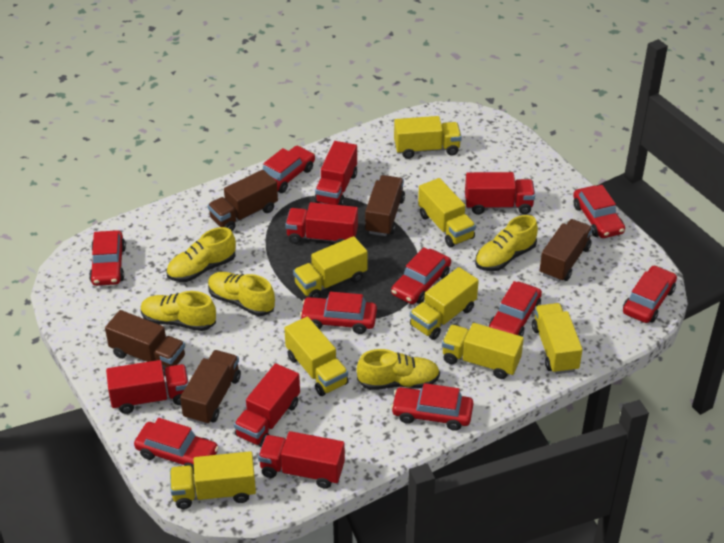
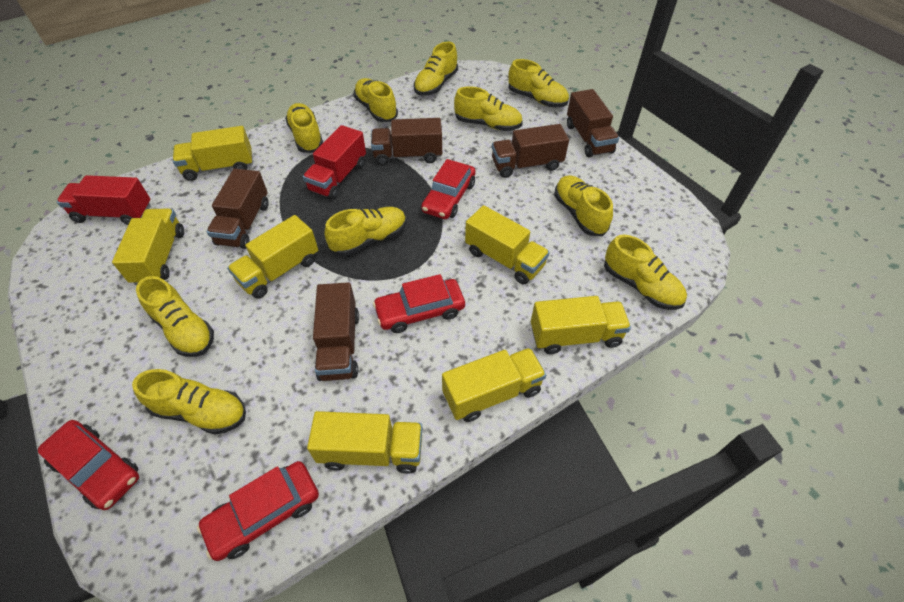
red car: 9 -> 4
red truck: 6 -> 2
yellow shoe: 5 -> 10
yellow truck: 8 -> 7

